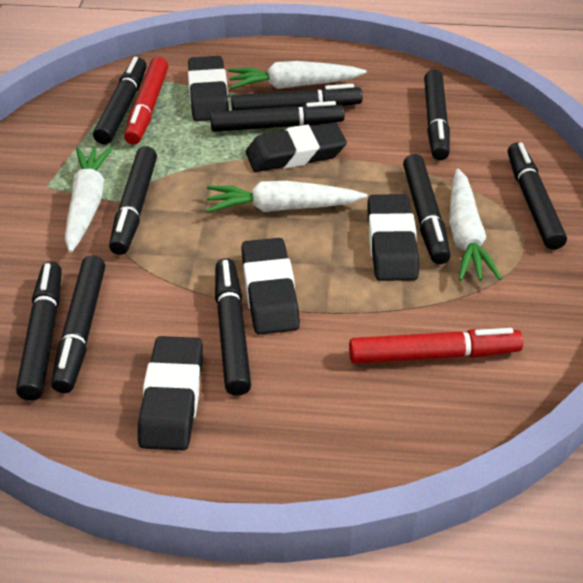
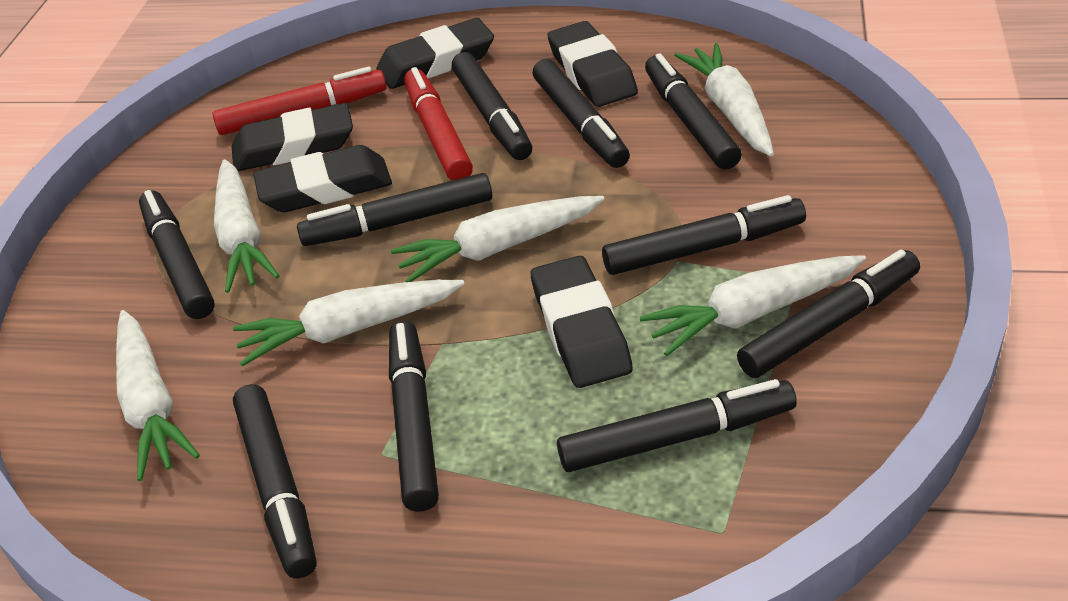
white carrot: 4 -> 6

